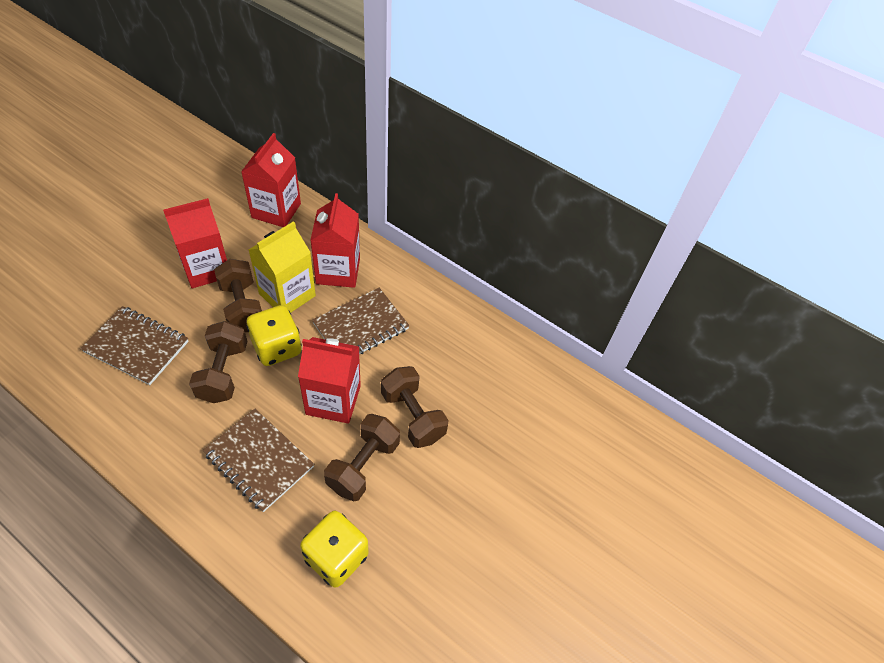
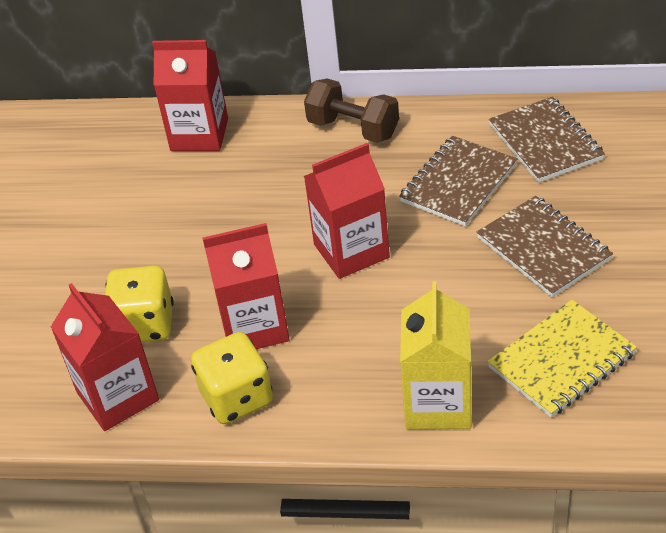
brown dumbbell: 4 -> 1
yellow notebook: 0 -> 1

